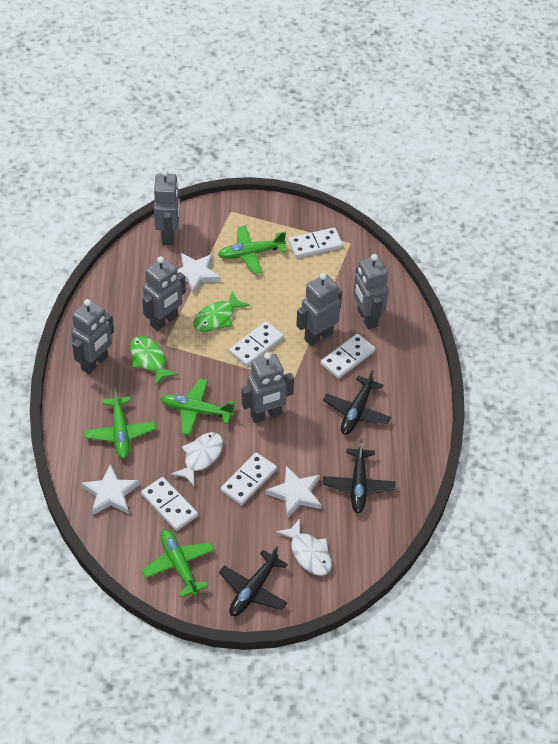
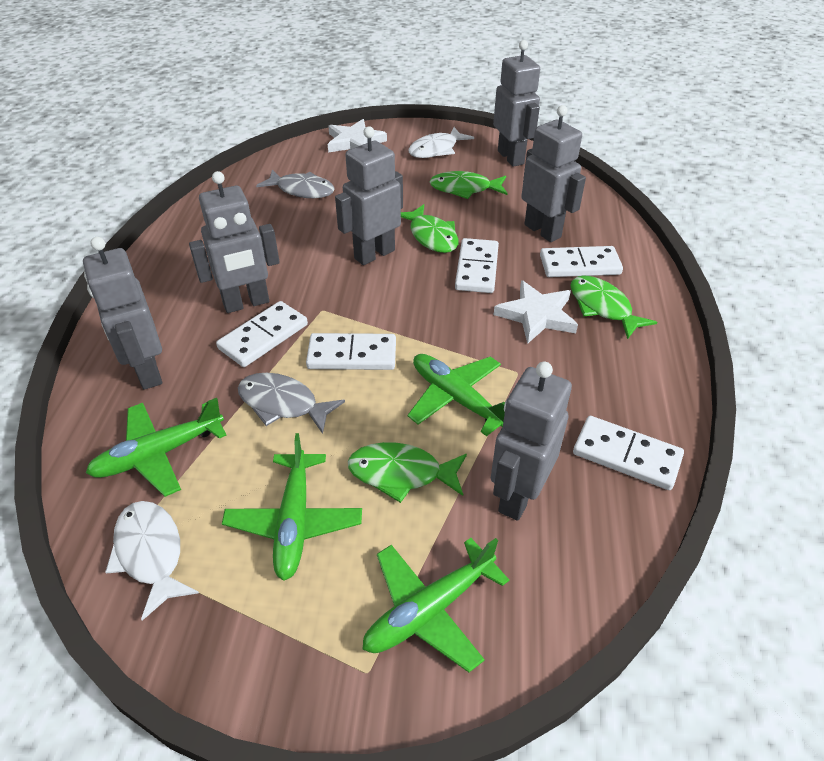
black plane: 3 -> 0
green fish: 2 -> 4
grey fish: 0 -> 2
white star: 3 -> 2

